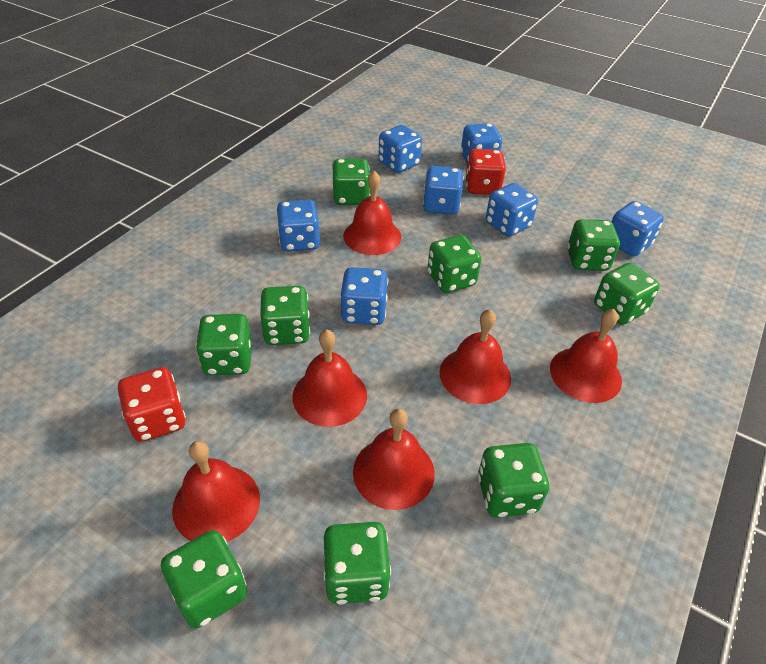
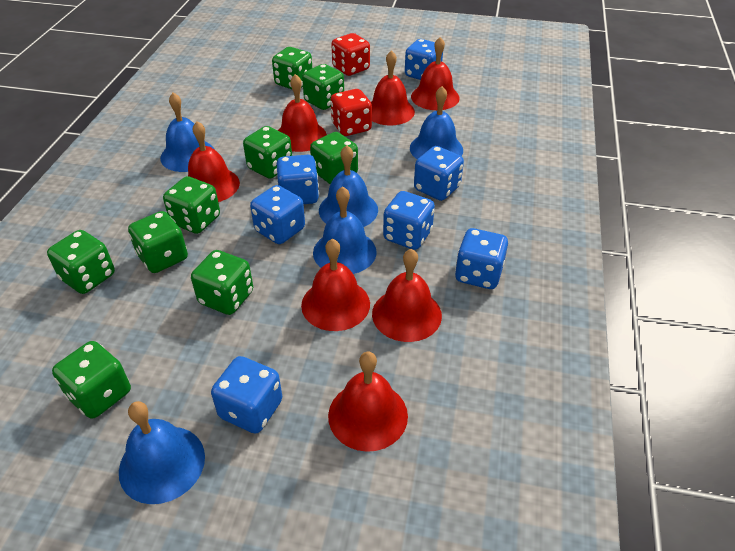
blue bell: 0 -> 5
red bell: 6 -> 7

